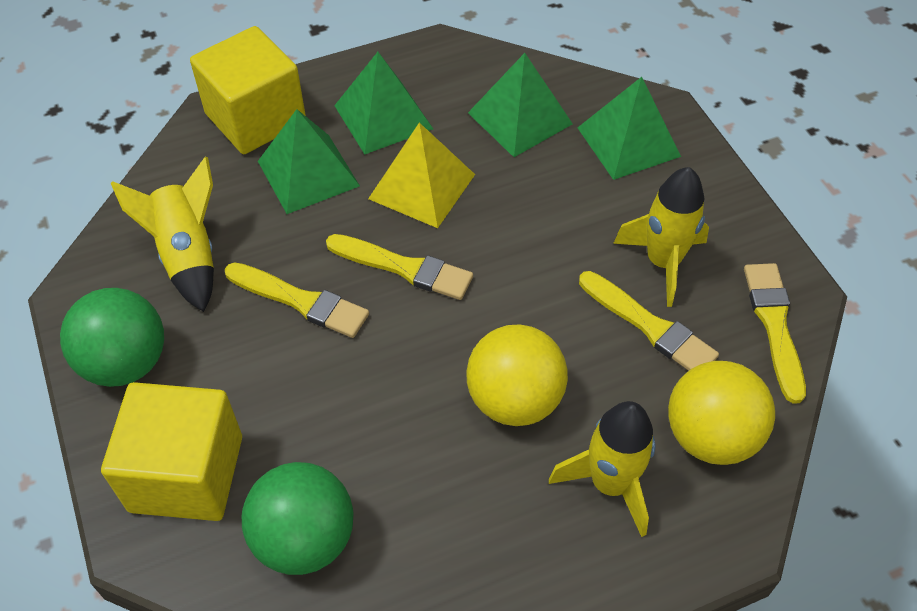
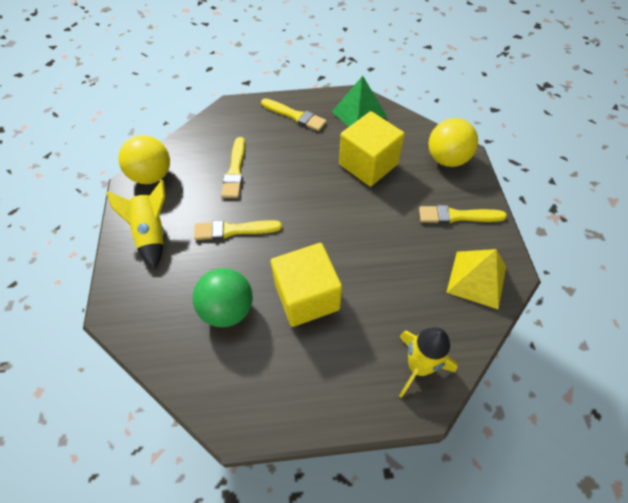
green ball: 2 -> 1
green pyramid: 4 -> 1
yellow rocket: 3 -> 2

